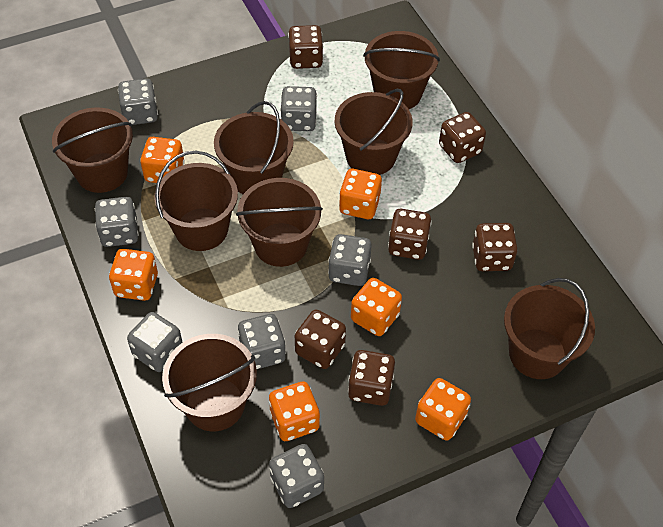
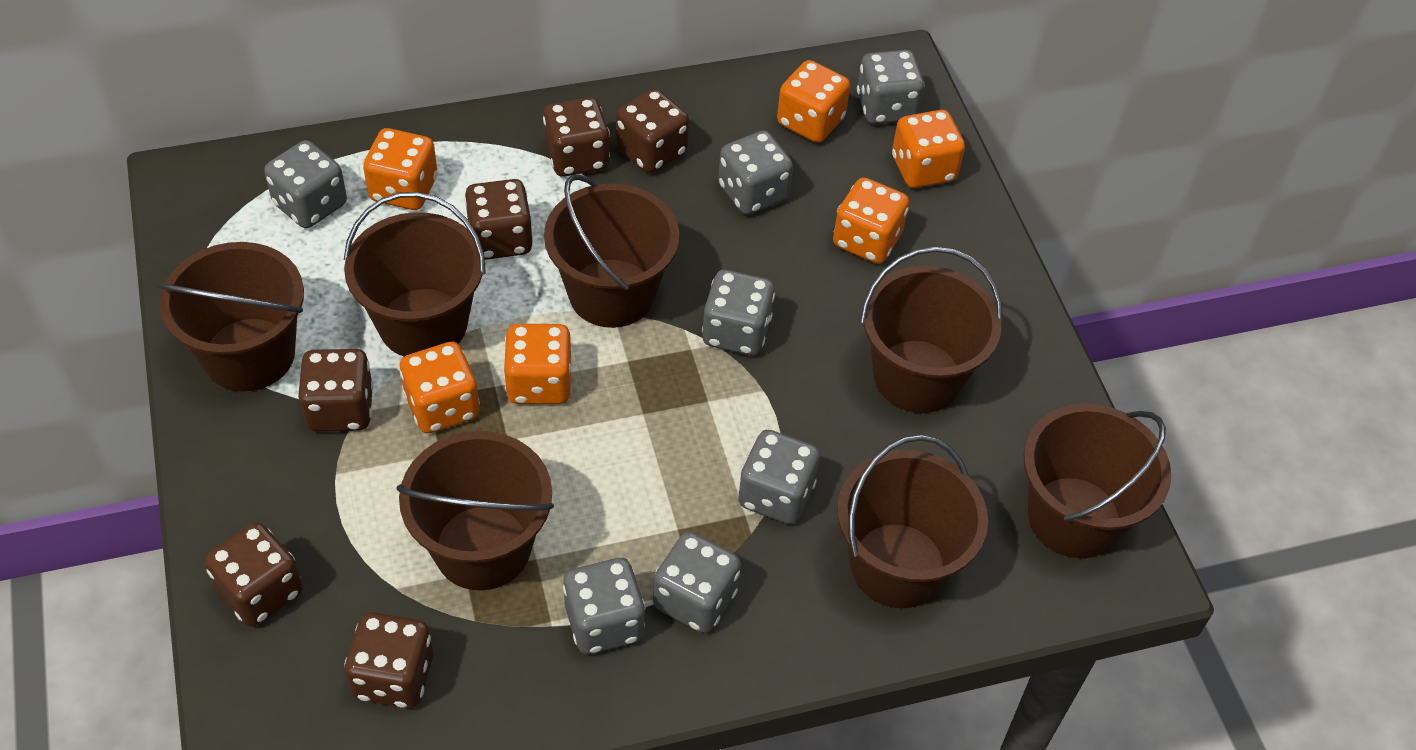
brown bucket: 8 -> 7

